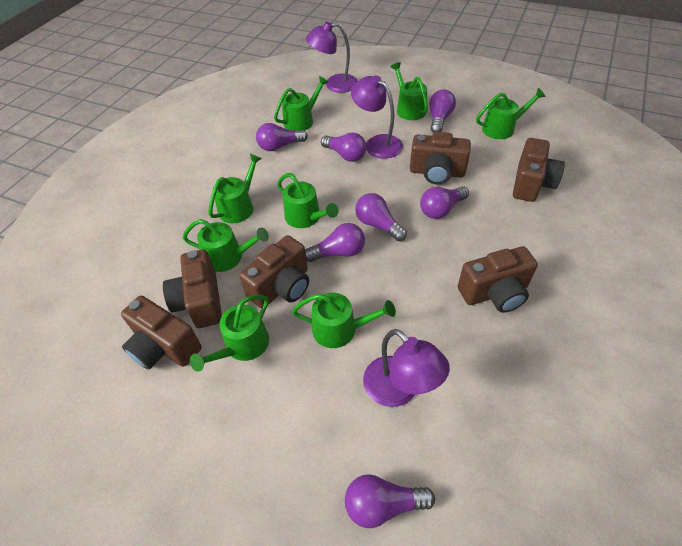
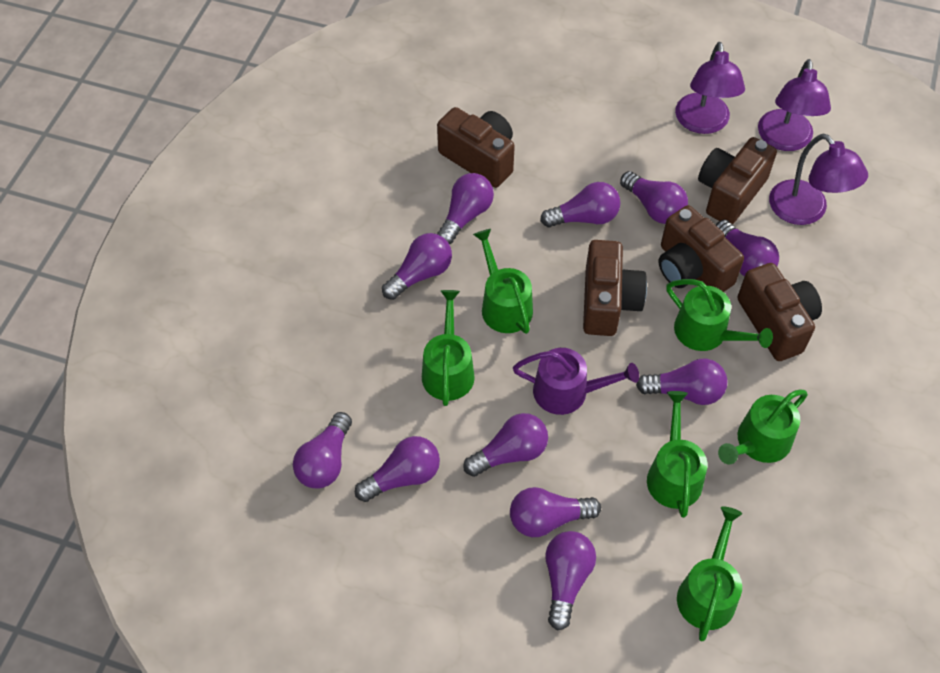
brown camera: 6 -> 5
green watering can: 8 -> 6
purple light bulb: 7 -> 11
purple watering can: 0 -> 1

